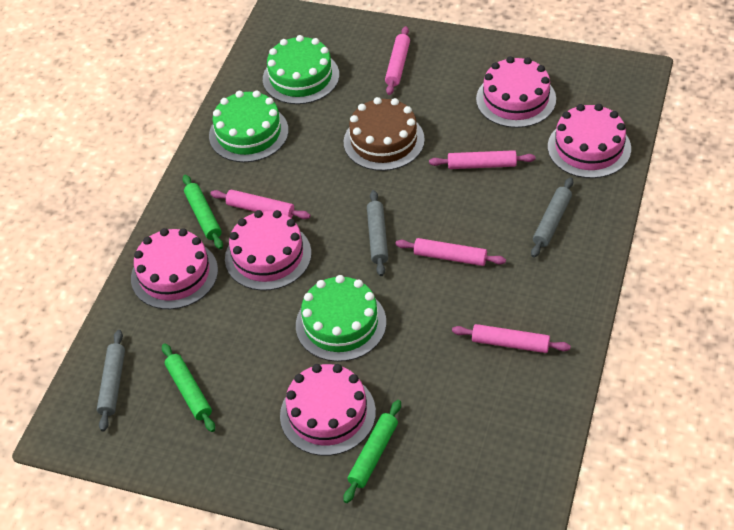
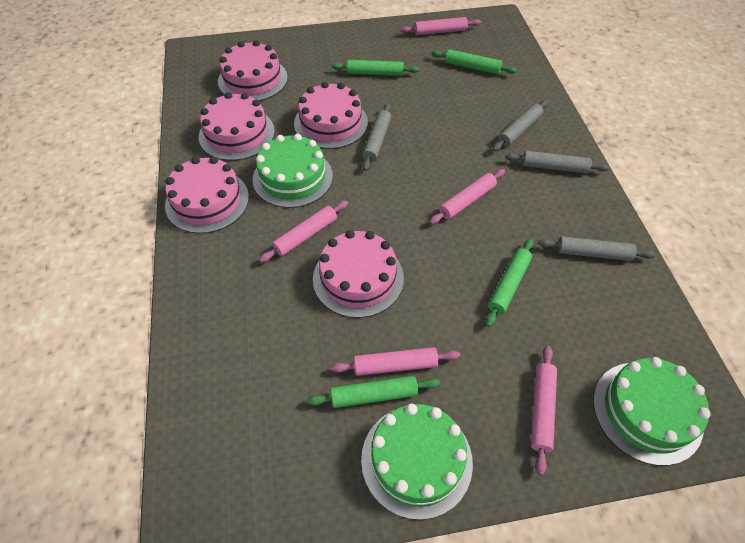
brown cake: 1 -> 0
green rolling pin: 3 -> 4
grey rolling pin: 3 -> 4

